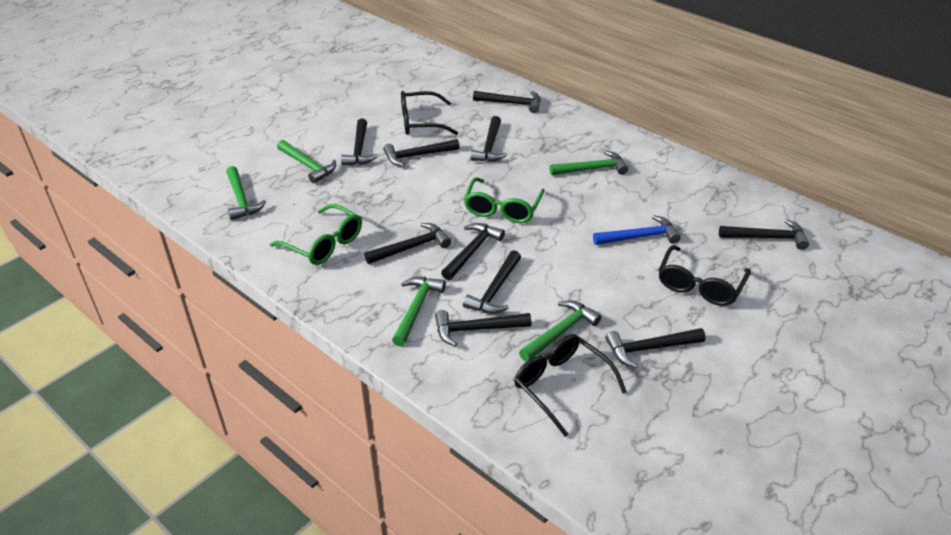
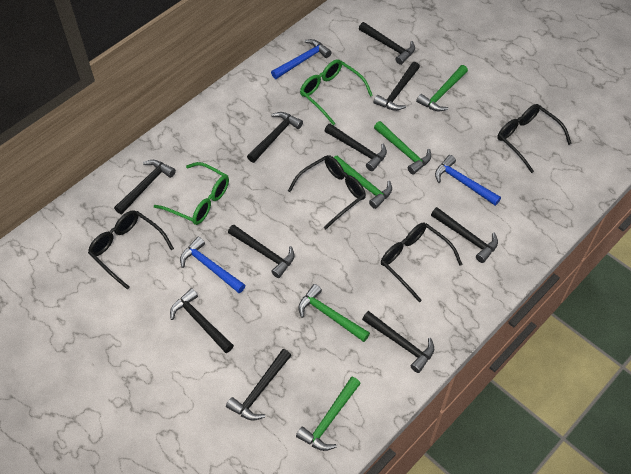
black glasses: 3 -> 4
blue hammer: 1 -> 3

